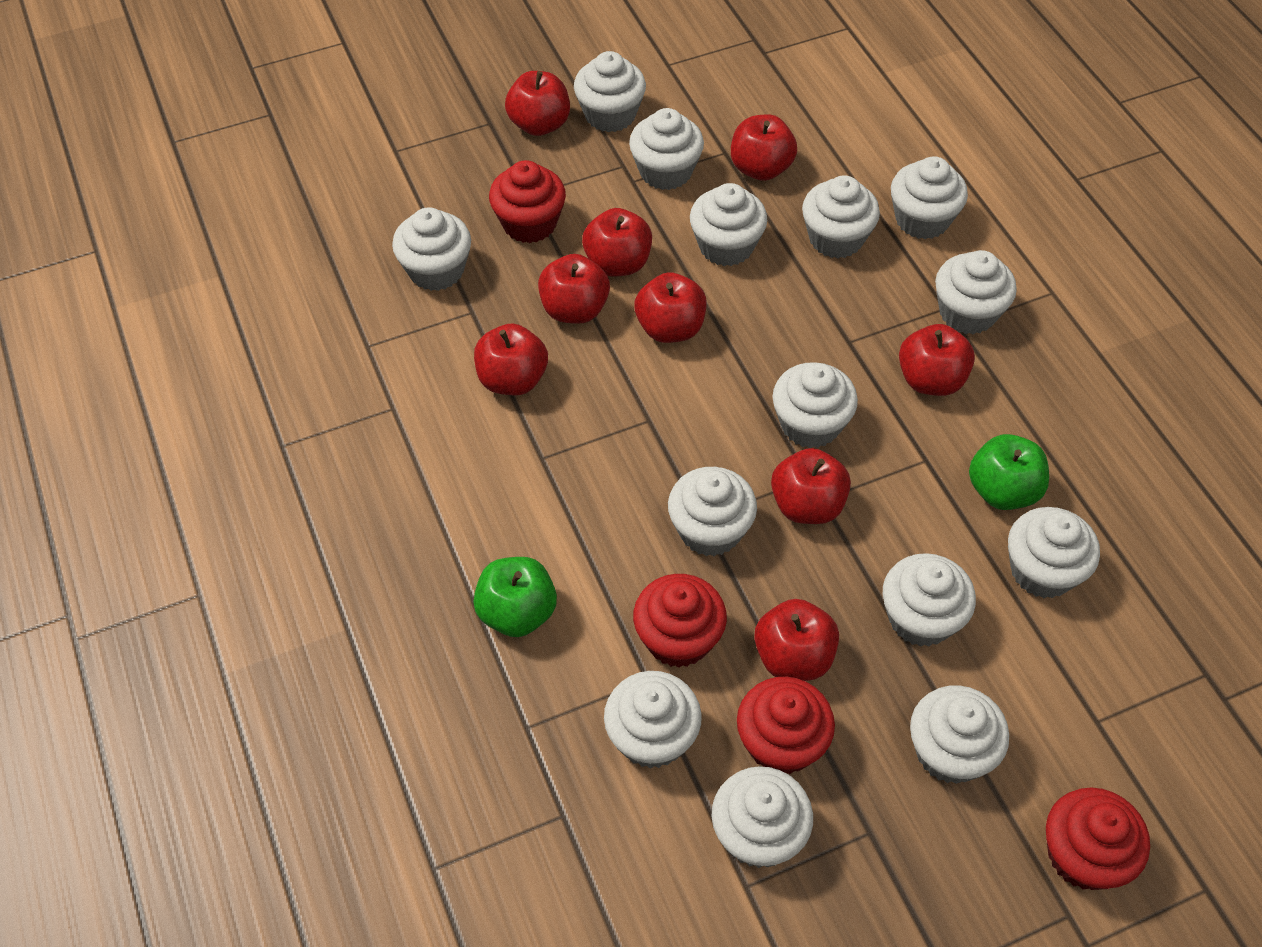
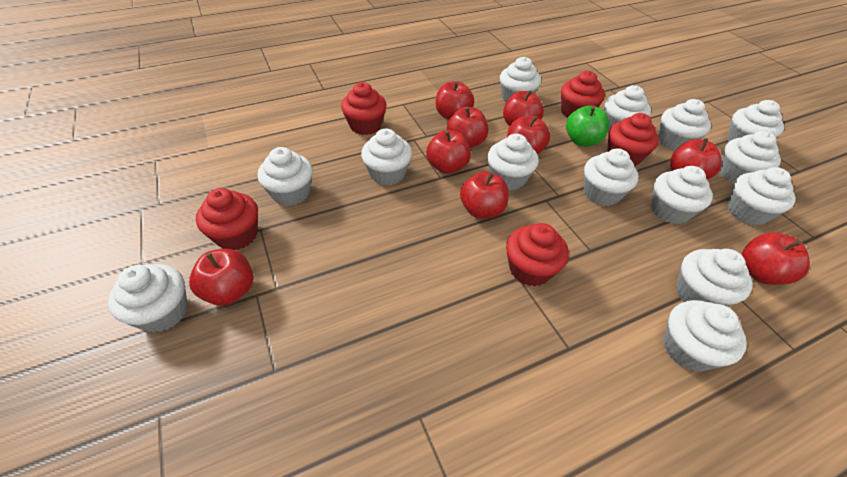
green apple: 2 -> 1
red cupcake: 4 -> 5

